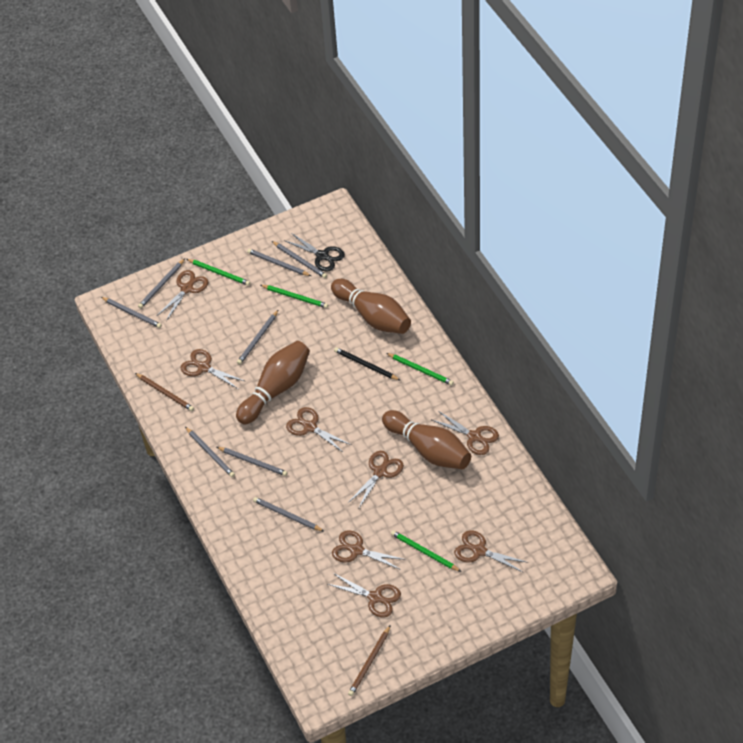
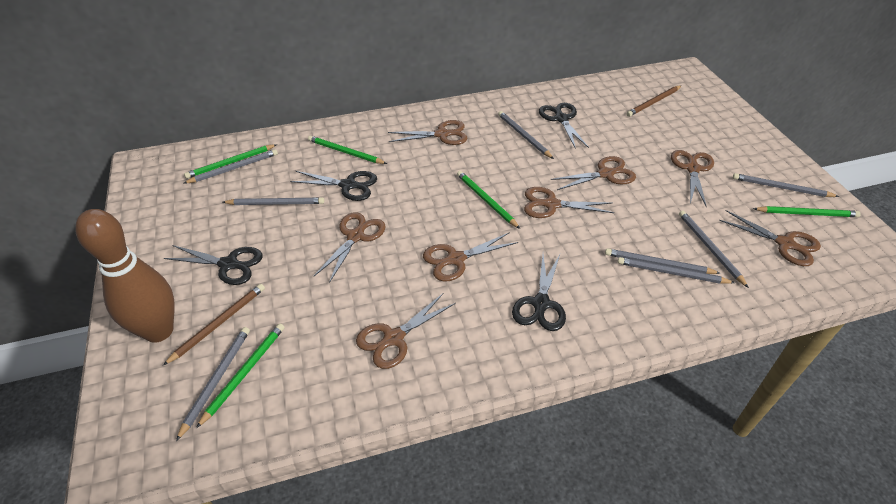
black pencil: 1 -> 0
black scissors: 1 -> 4
brown bowling pin: 3 -> 1
green pencil: 4 -> 5

